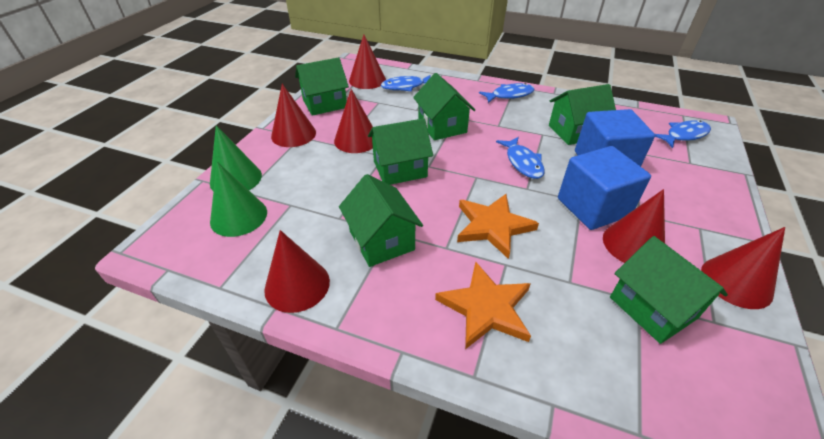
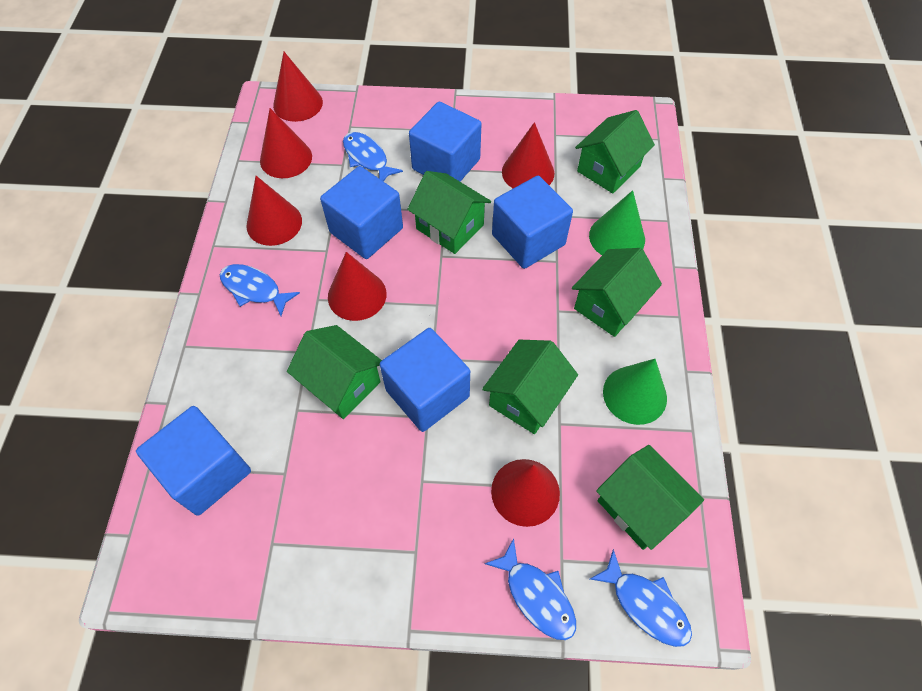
blue cube: 2 -> 5
orange star: 2 -> 0

